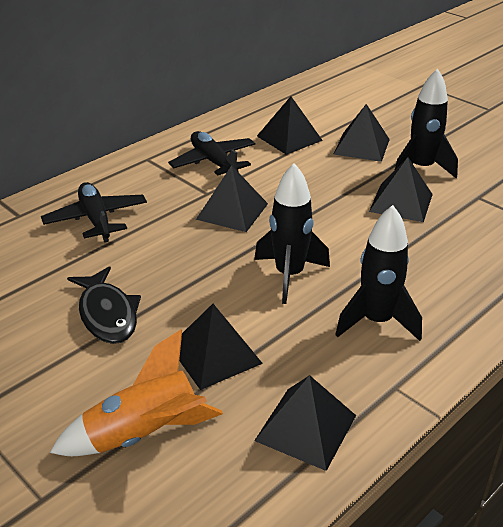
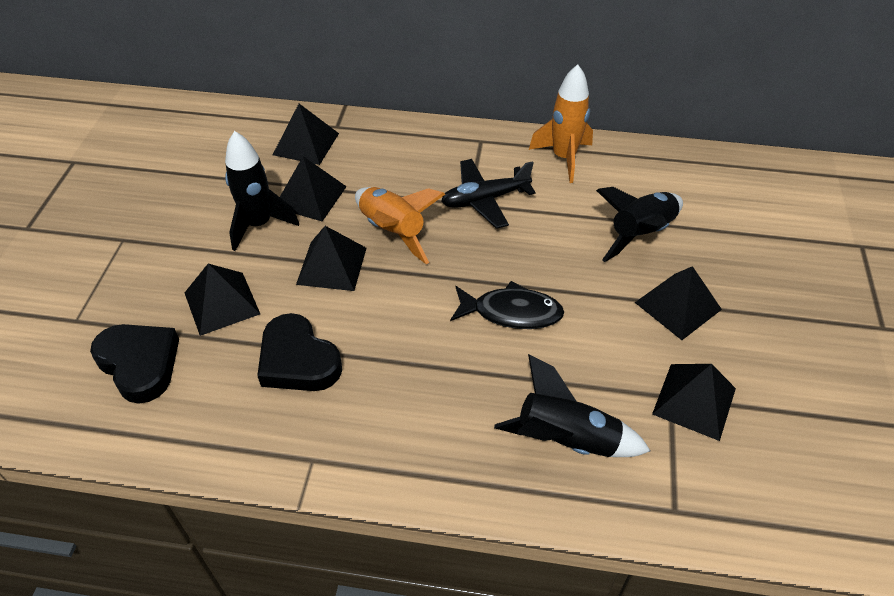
black heart: 0 -> 2
black plane: 2 -> 1
orange rocket: 1 -> 2

